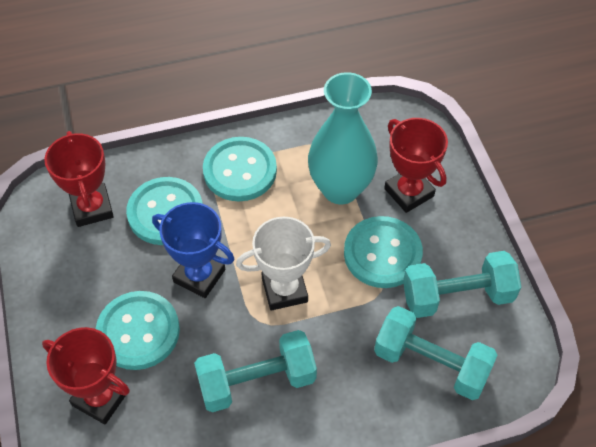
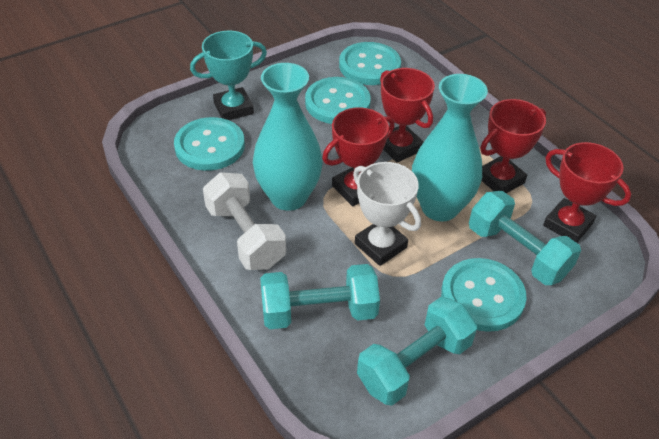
blue trophy: 1 -> 0
red trophy: 3 -> 4
turquoise trophy: 0 -> 1
turquoise vase: 1 -> 2
white dumbbell: 0 -> 1

